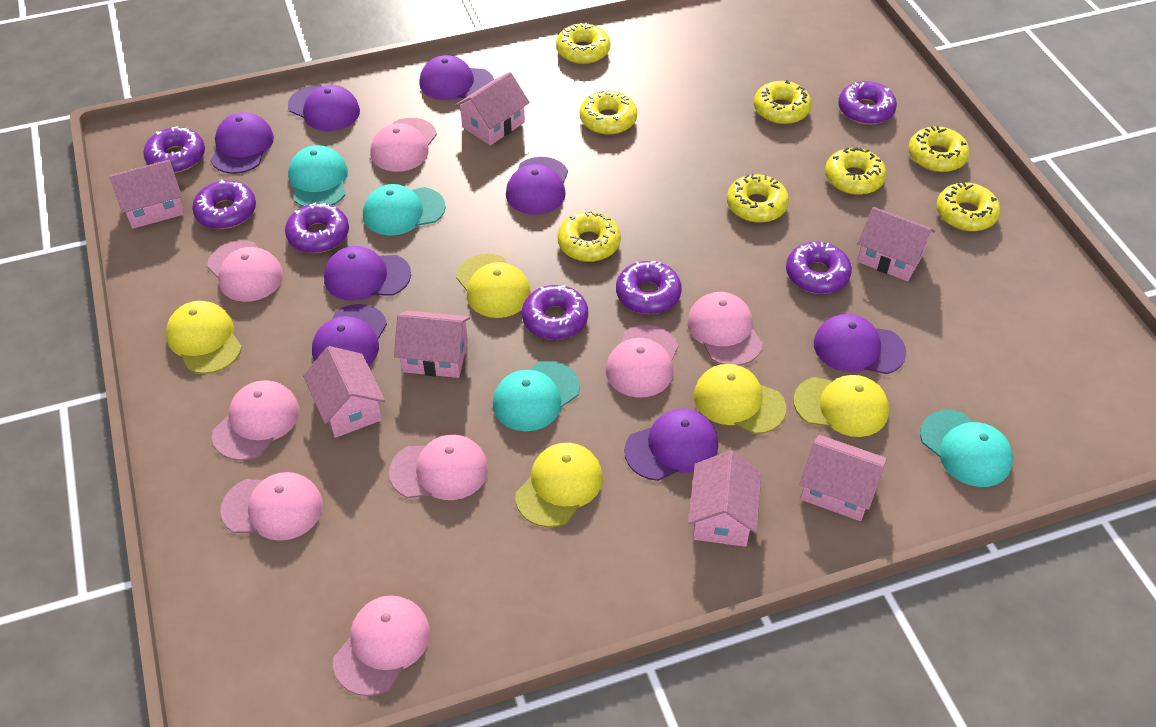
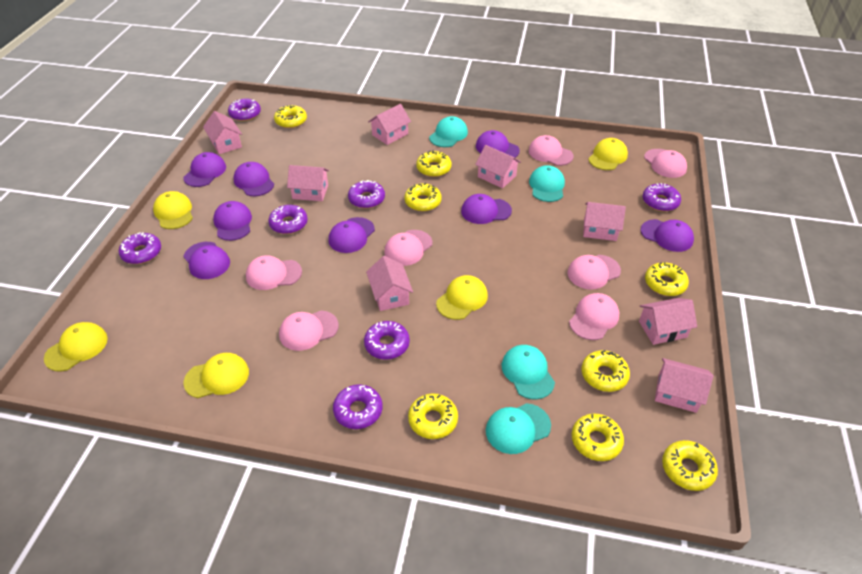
pink cap: 8 -> 7
pink house: 7 -> 8

